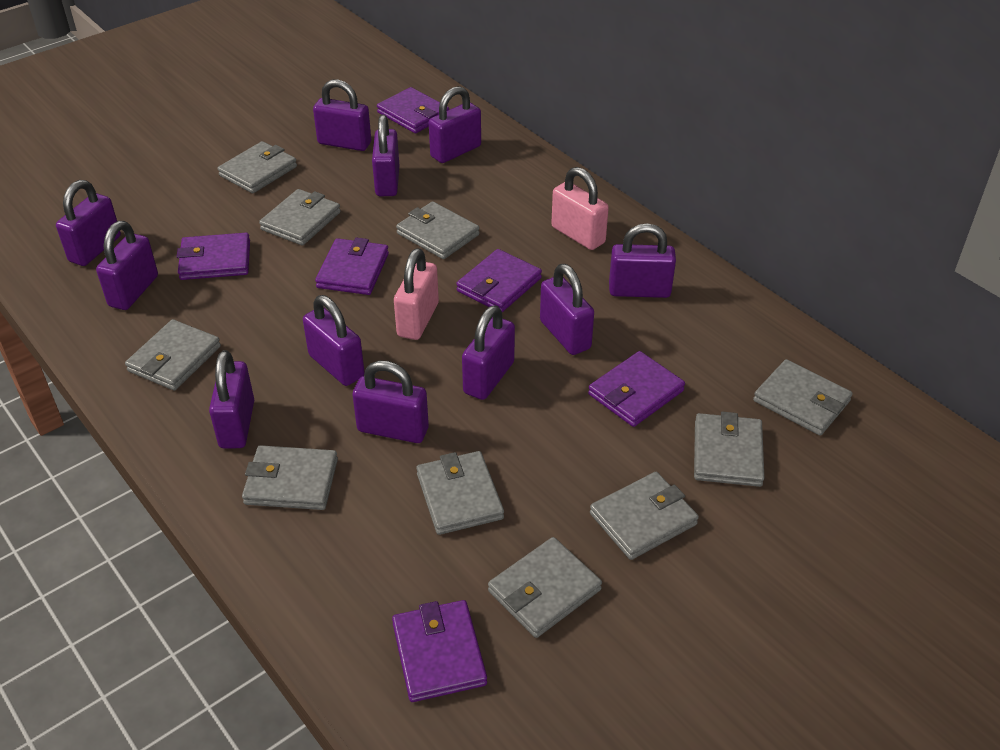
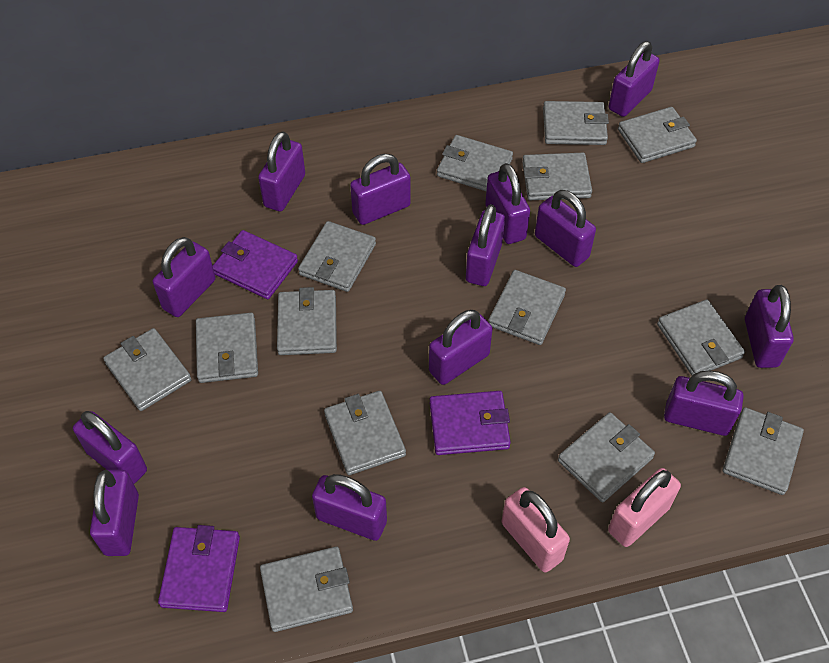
grey wallet: 10 -> 14
purple padlock: 11 -> 13
purple wallet: 6 -> 3

